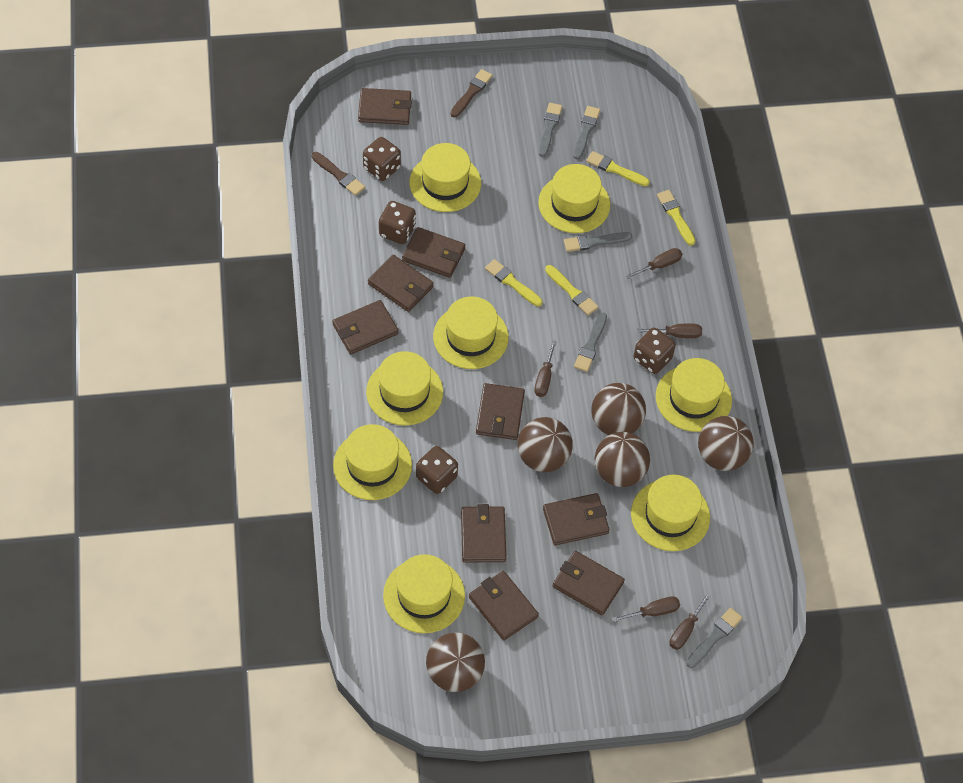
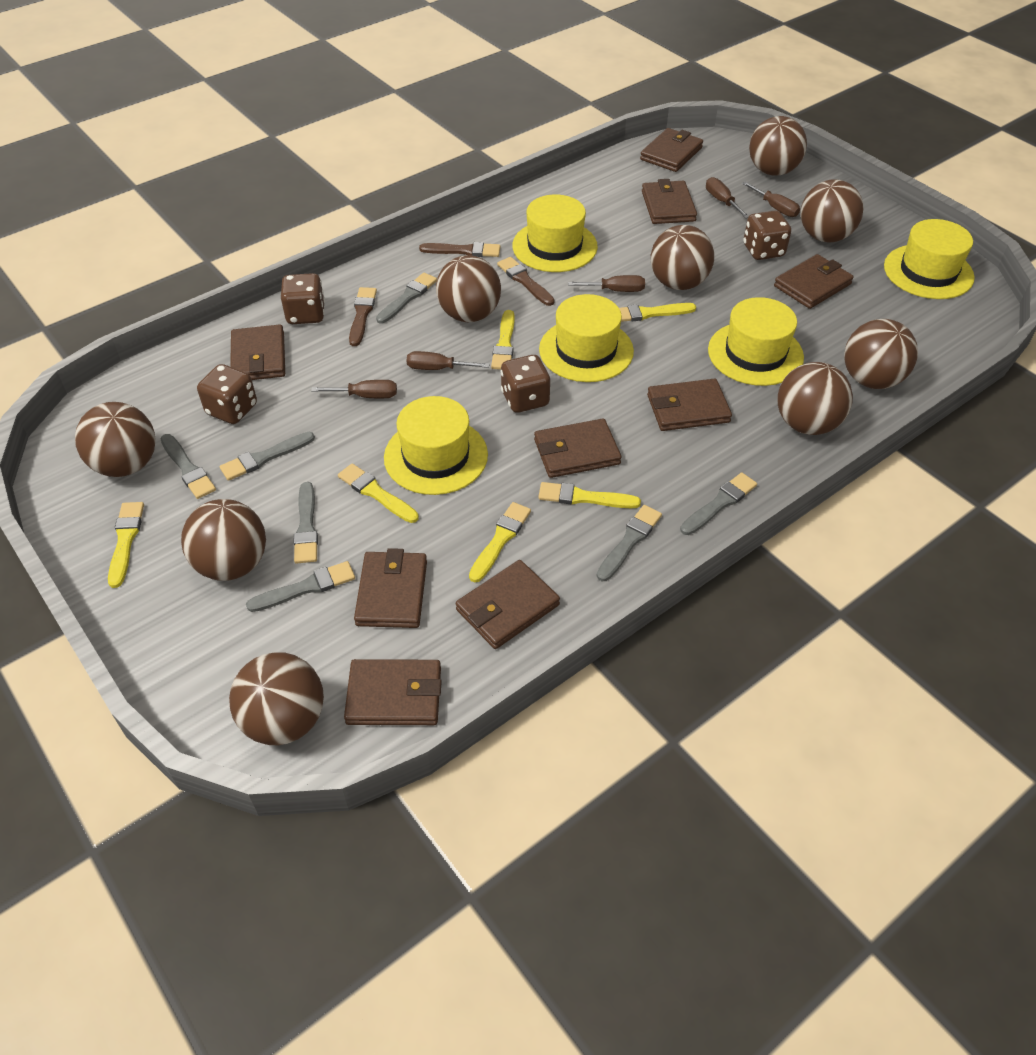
brown ball: 5 -> 9
brown brush: 2 -> 3
grey brush: 5 -> 7
yellow brush: 4 -> 6
yellow hat: 8 -> 5

